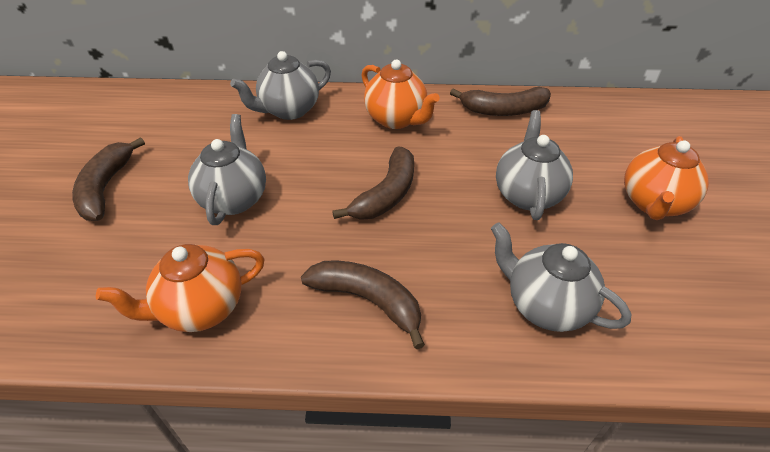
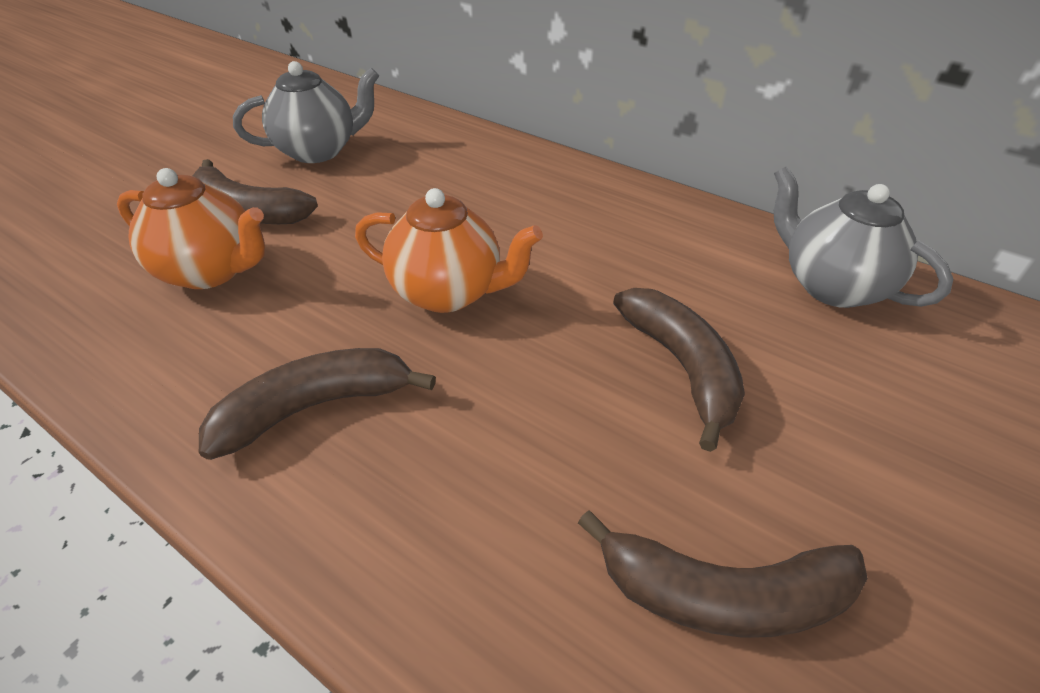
grey teapot: 4 -> 2
orange teapot: 3 -> 2

